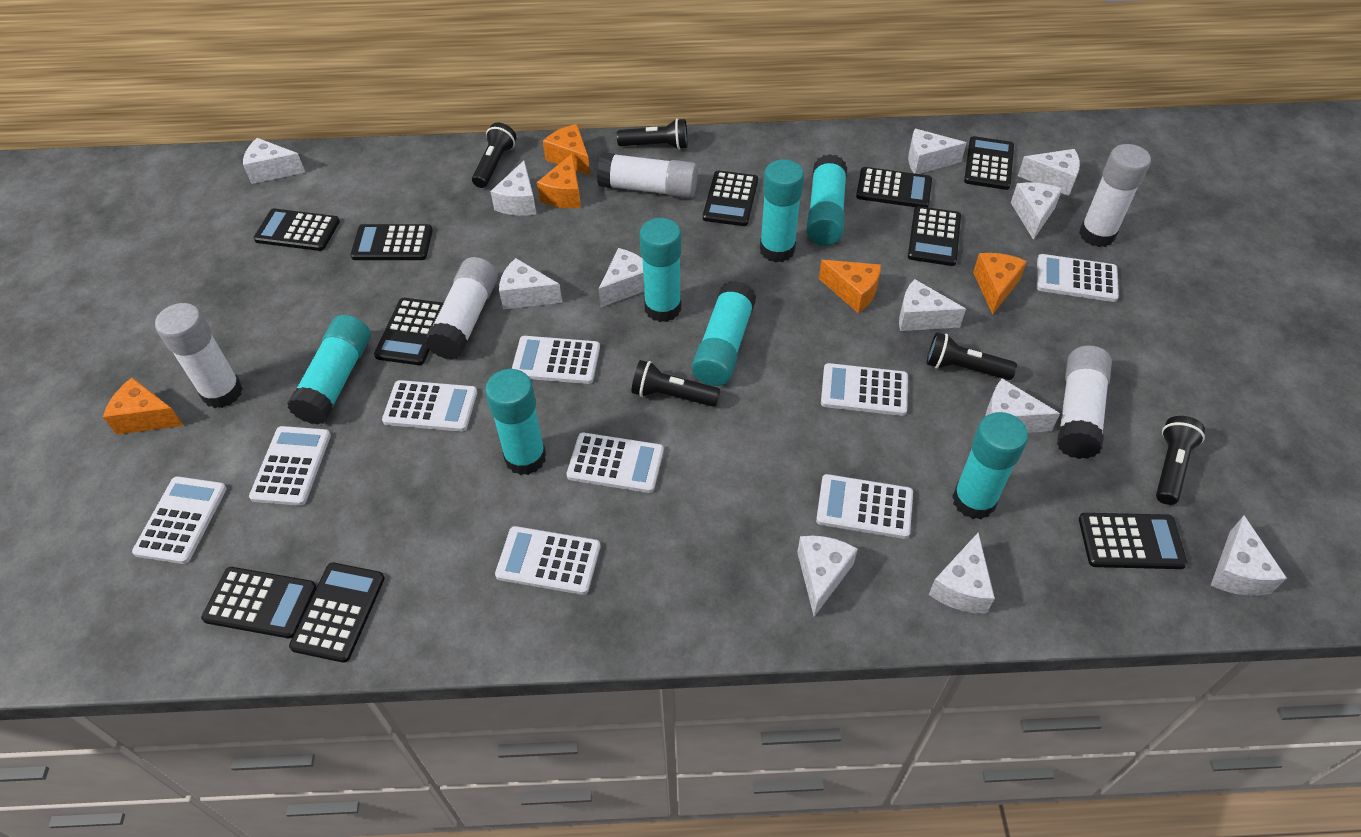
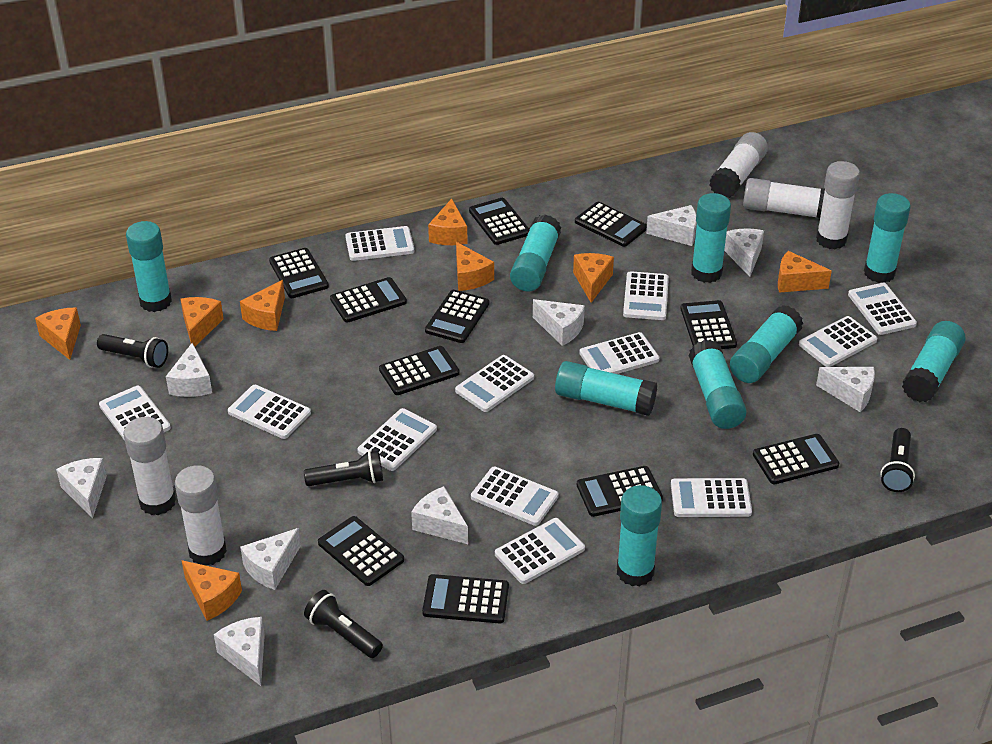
black calculator: 10 -> 11
black flashlight: 5 -> 4
orange cheese: 5 -> 8
turquoise glue stick: 7 -> 9
white calculator: 9 -> 12
white cheese: 12 -> 9

